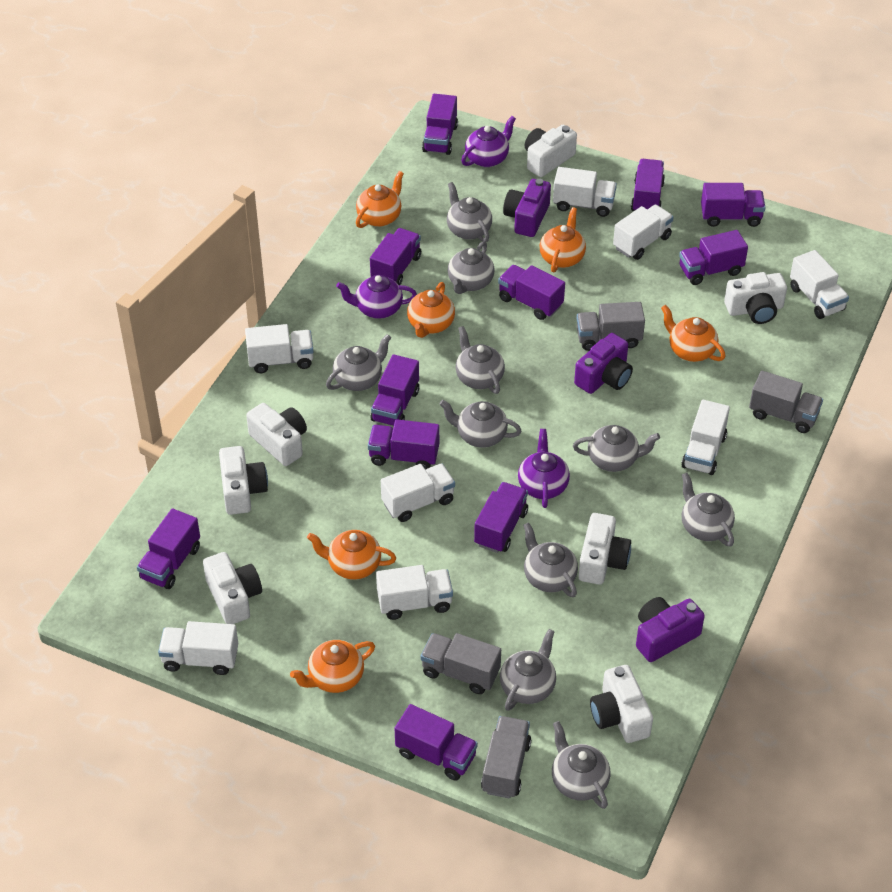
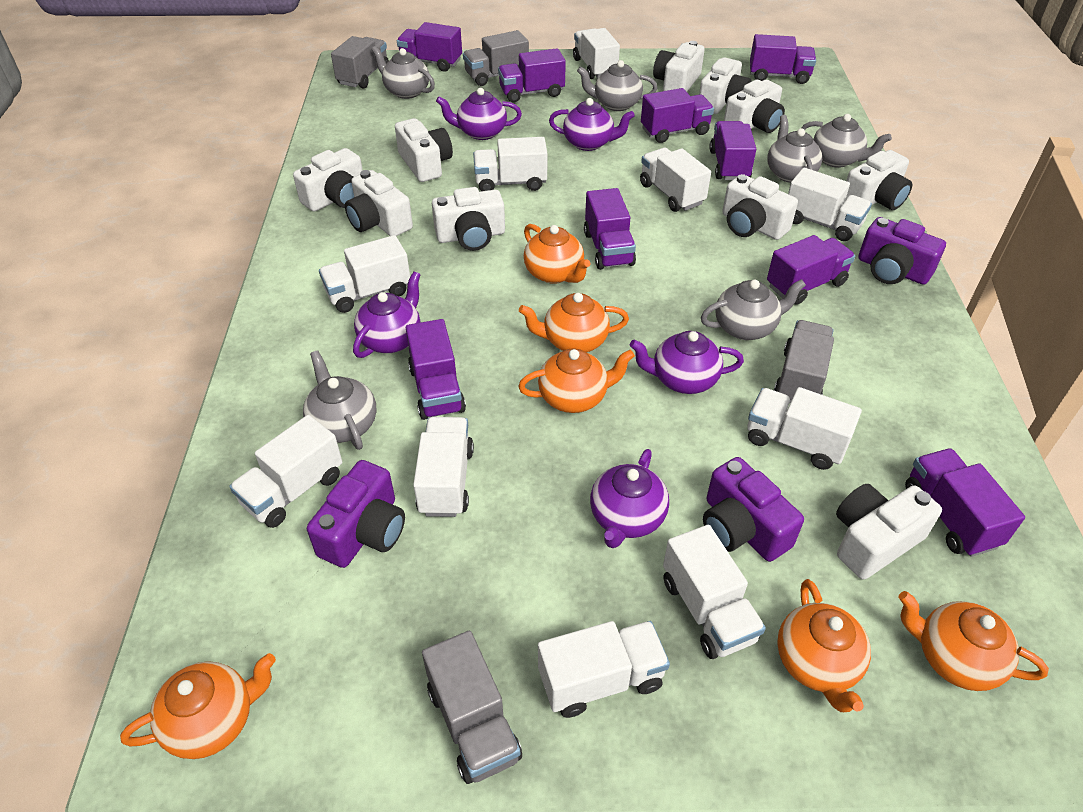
grey teapot: 10 -> 6
purple teapot: 3 -> 5
purple truck: 11 -> 9
white camera: 7 -> 10
white truck: 8 -> 10

